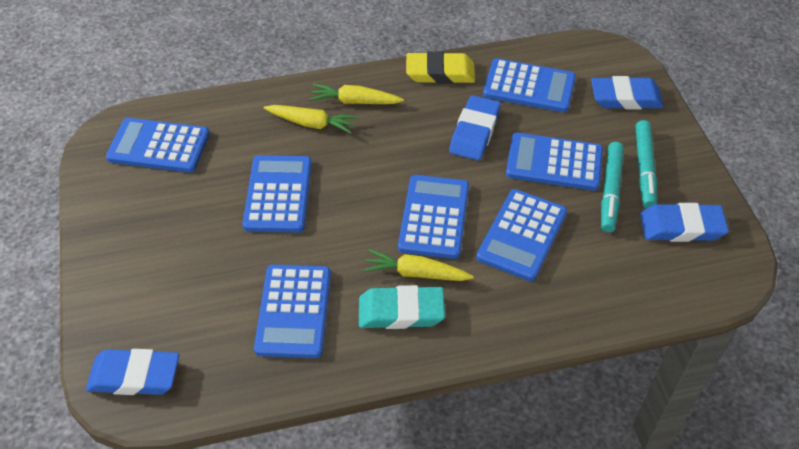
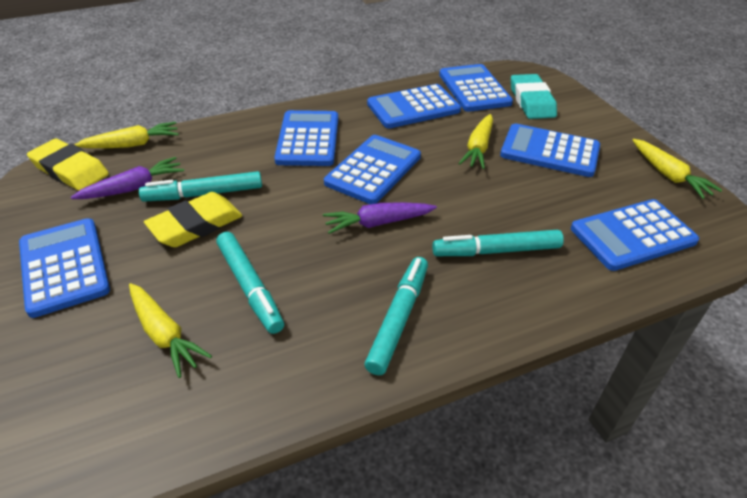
blue eraser: 4 -> 0
purple carrot: 0 -> 2
turquoise marker: 2 -> 4
yellow carrot: 3 -> 4
yellow eraser: 1 -> 2

